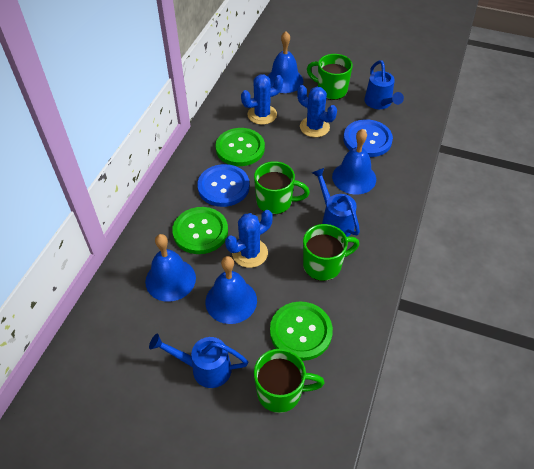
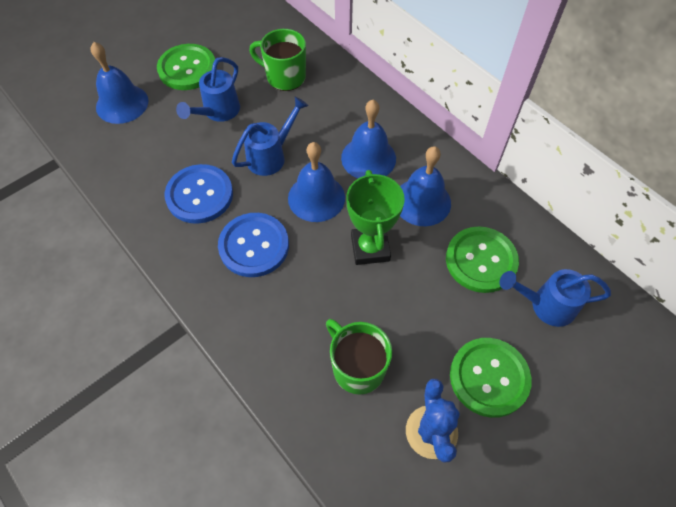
blue cactus: 3 -> 1
green mug: 4 -> 2
green trophy: 0 -> 1

